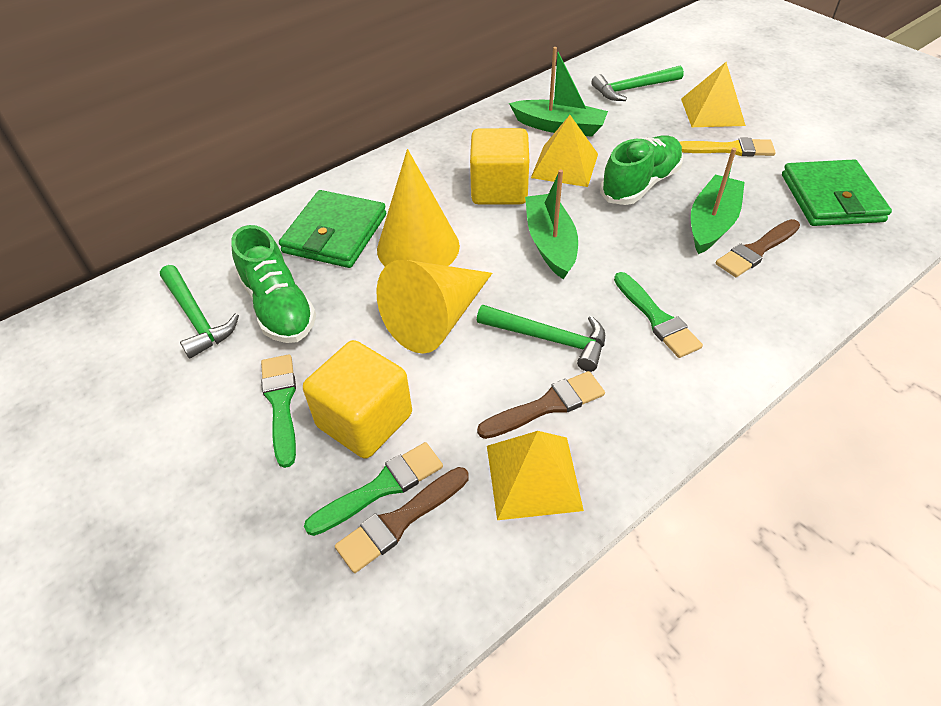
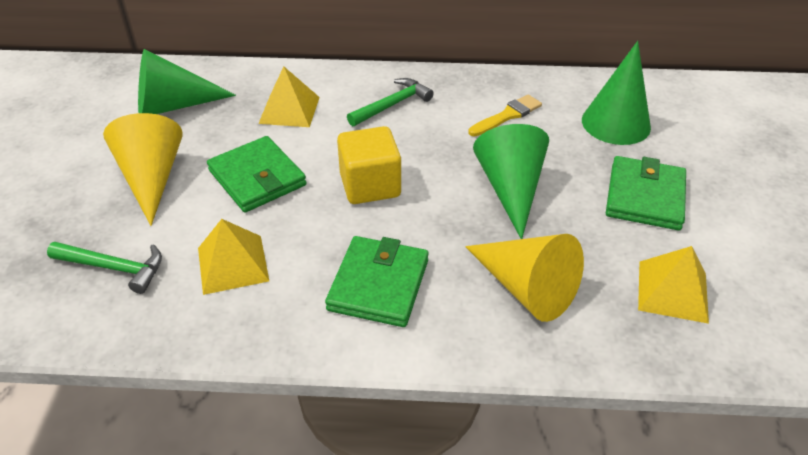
brown brush: 3 -> 0
green boat: 3 -> 0
green brush: 3 -> 0
green cone: 0 -> 3
green hammer: 3 -> 2
green shoe: 2 -> 0
green wallet: 2 -> 3
yellow cube: 2 -> 1

